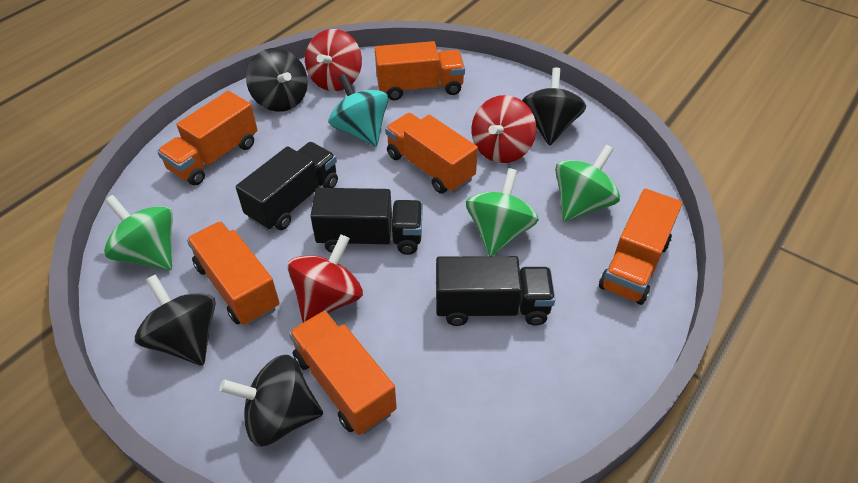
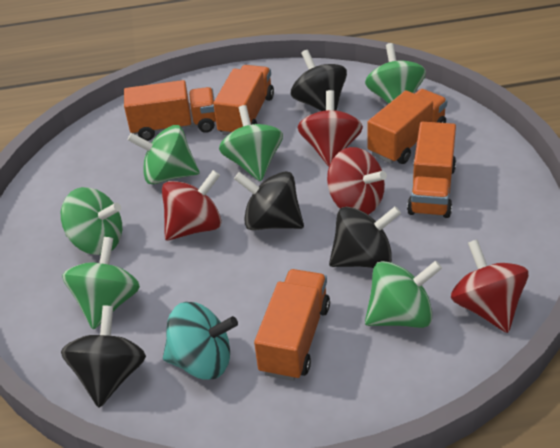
black truck: 3 -> 0
green spinning top: 3 -> 6
orange truck: 6 -> 5
red spinning top: 3 -> 4

